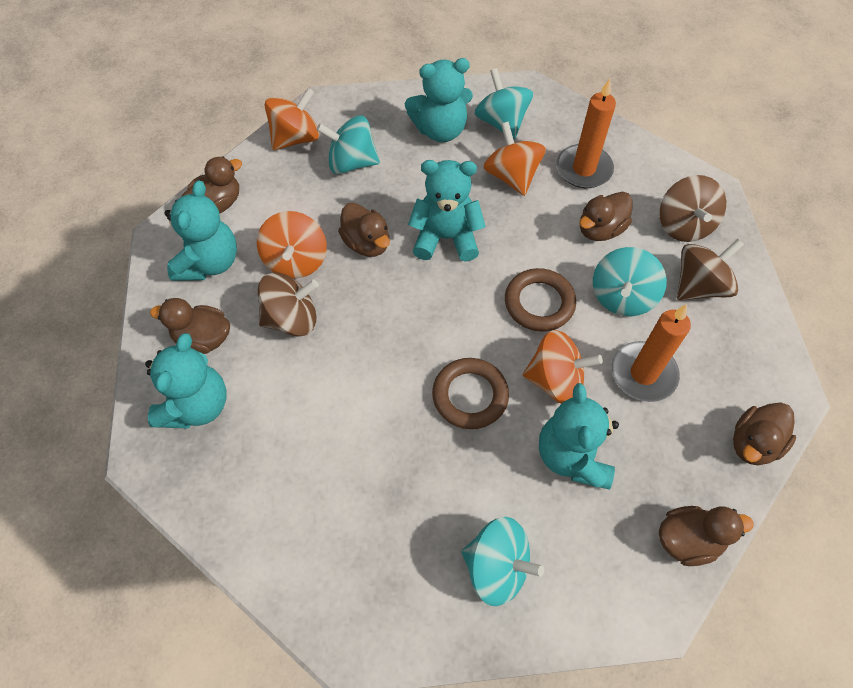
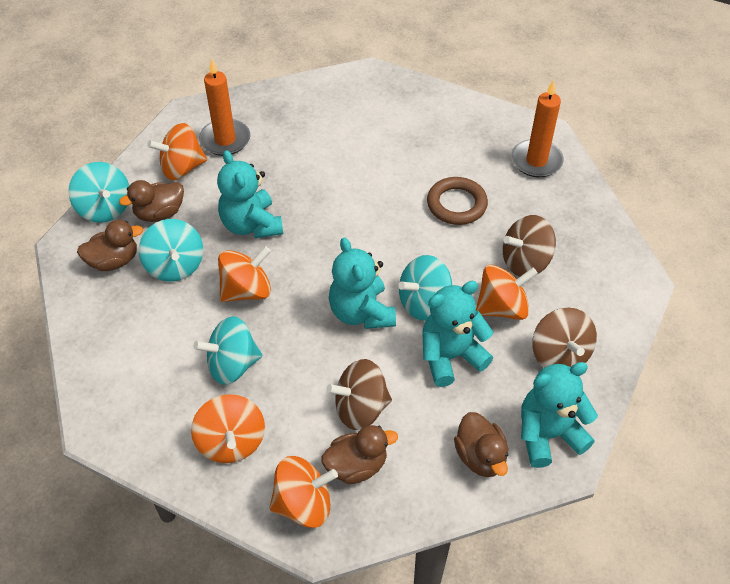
brown duck: 6 -> 4
brown ring: 2 -> 1
orange spinning top: 4 -> 5
turquoise teddy bear: 5 -> 4

